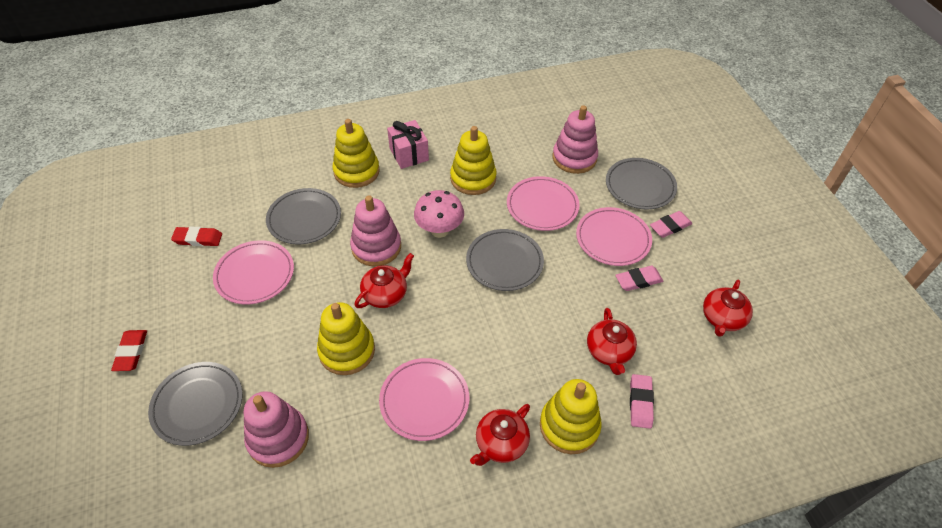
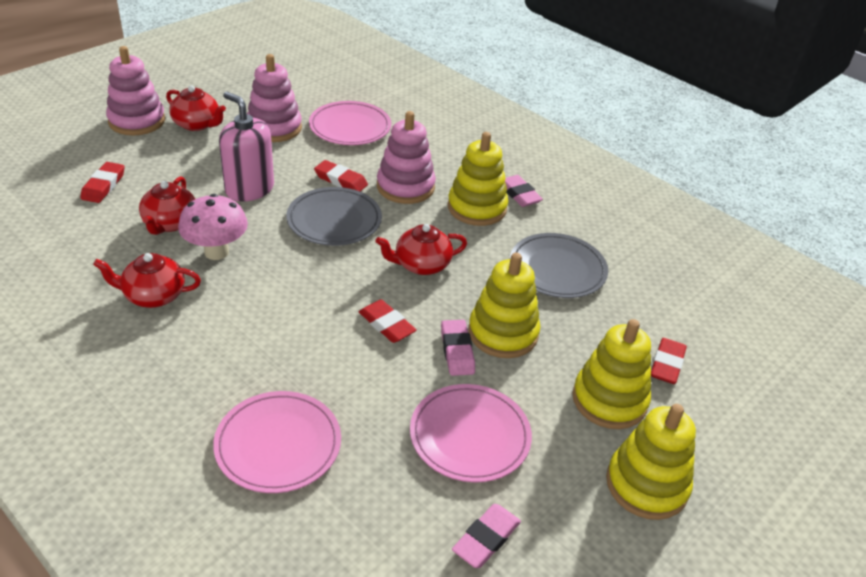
grey plate: 4 -> 2
pink gift: 1 -> 0
pink plate: 4 -> 3
pink soap dispenser: 0 -> 1
red eraser: 2 -> 4

